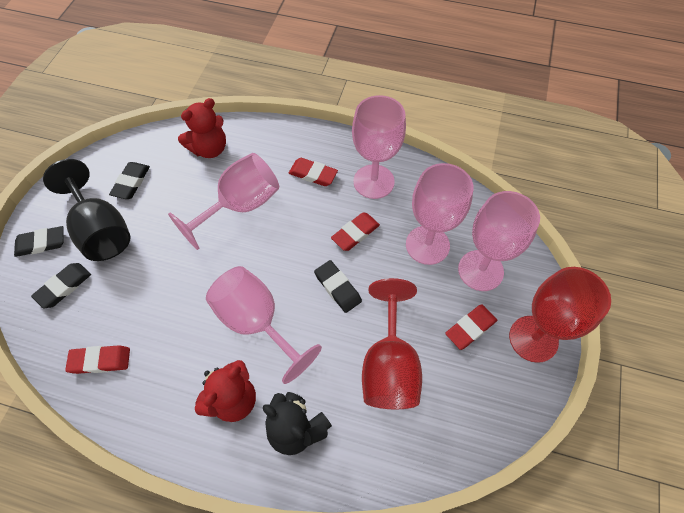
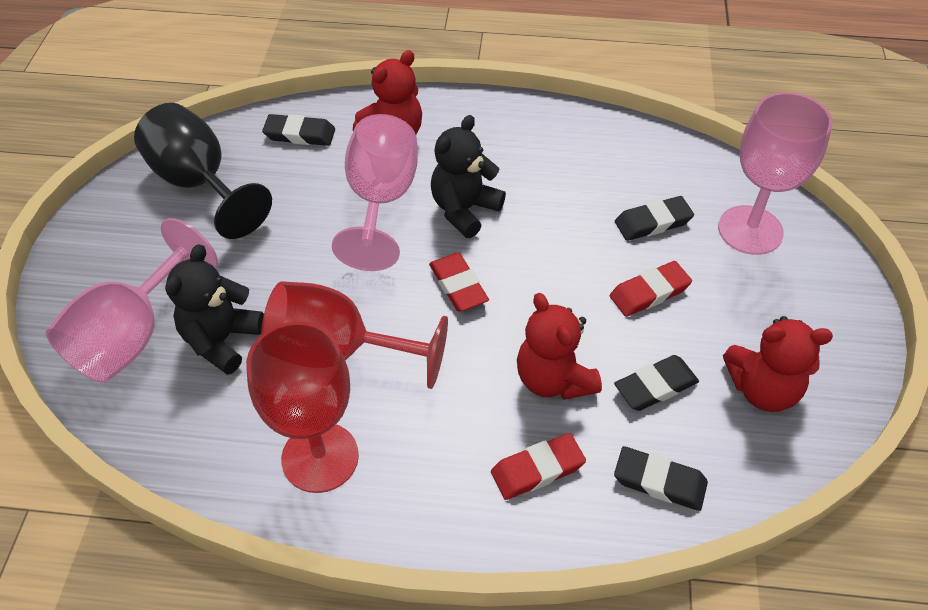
black teddy bear: 1 -> 2
pink goblet: 5 -> 3
red eraser: 4 -> 3
red teddy bear: 2 -> 3

